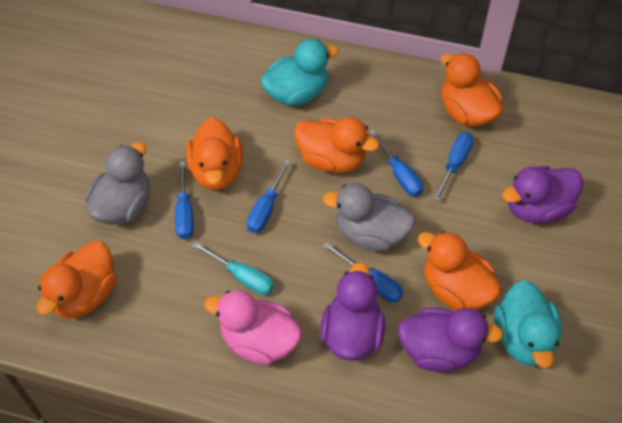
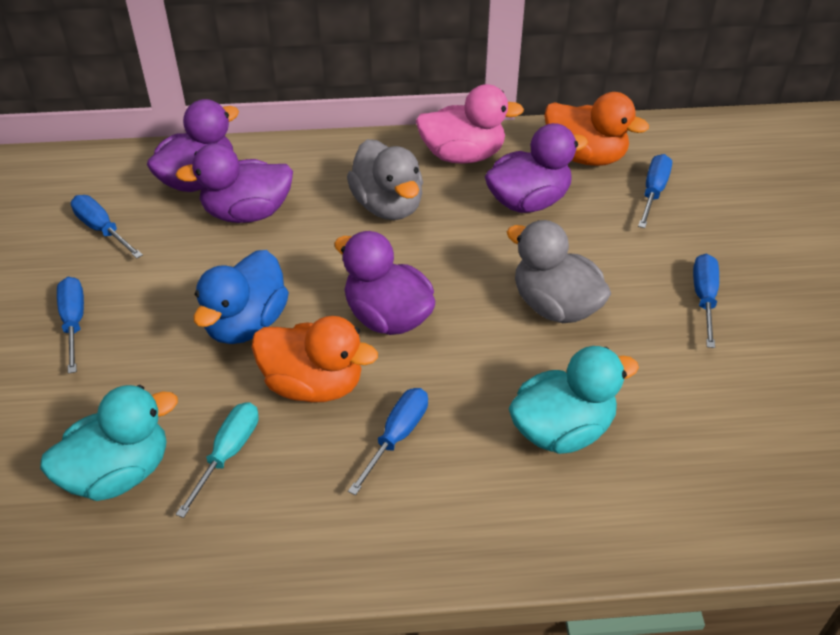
blue duck: 0 -> 1
orange duck: 5 -> 2
purple duck: 3 -> 4

